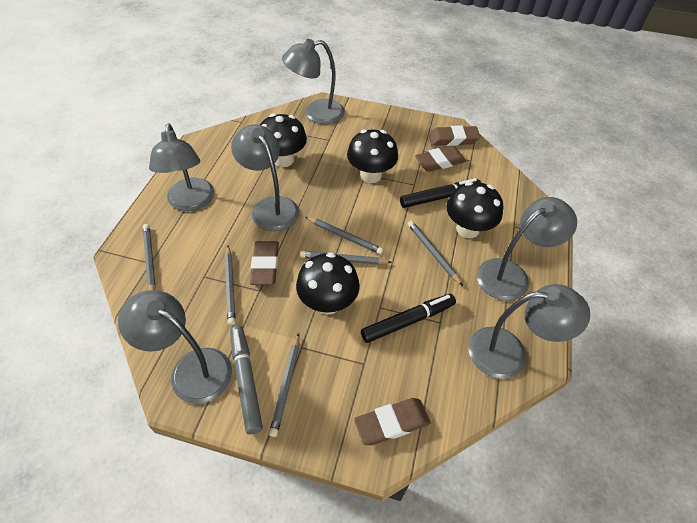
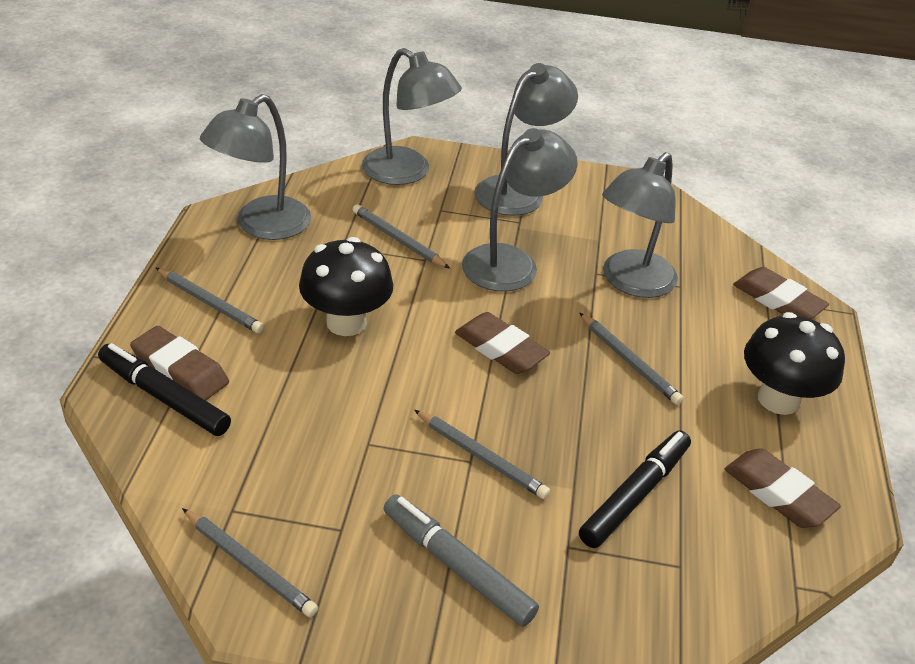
black mushroom: 4 -> 2
grey lamp: 6 -> 5
grey pencil: 6 -> 5

